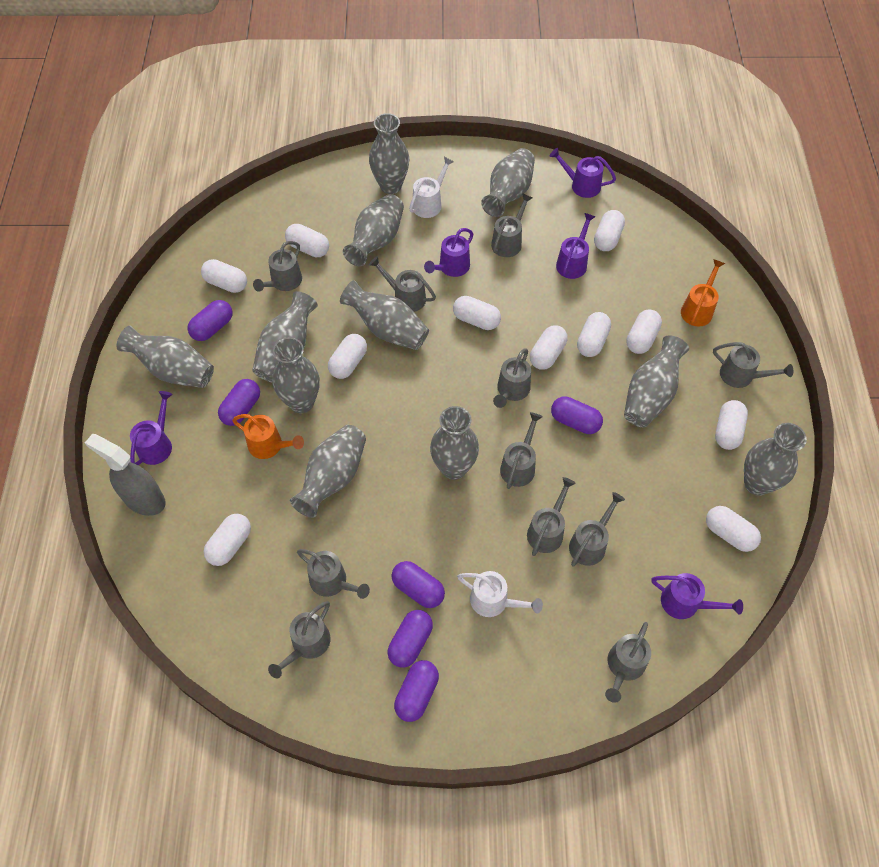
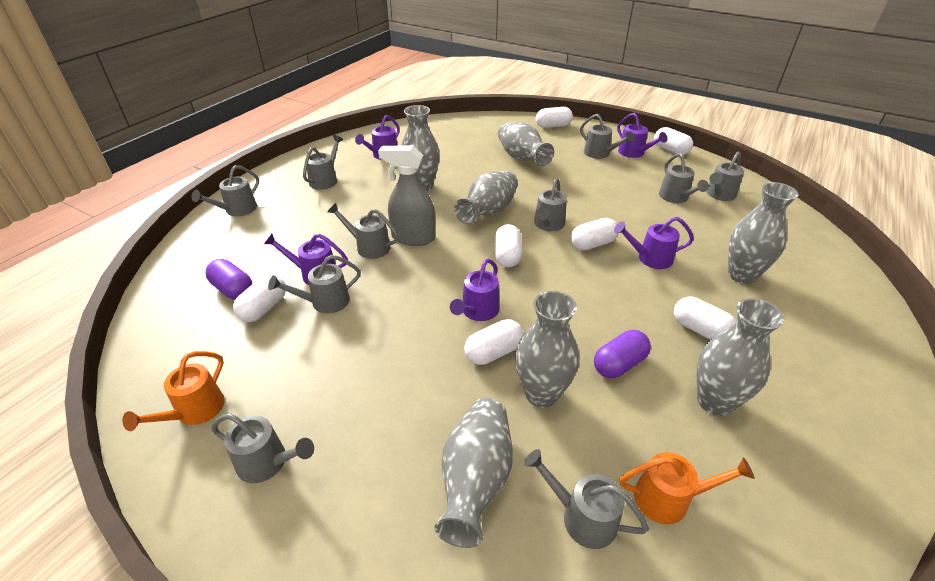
grey vase: 11 -> 7
grey watering can: 11 -> 10
purple capsule: 6 -> 2
white capsule: 11 -> 7
white watering can: 2 -> 0

